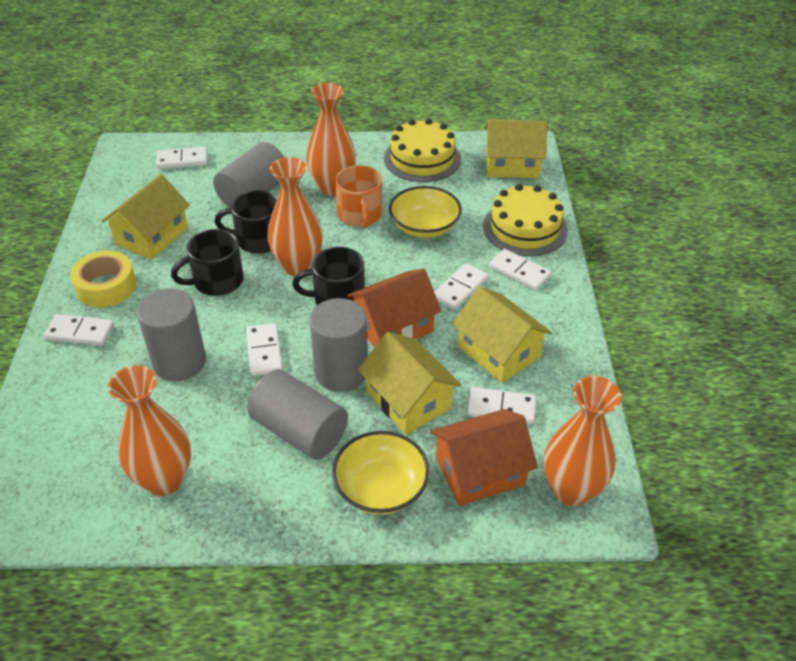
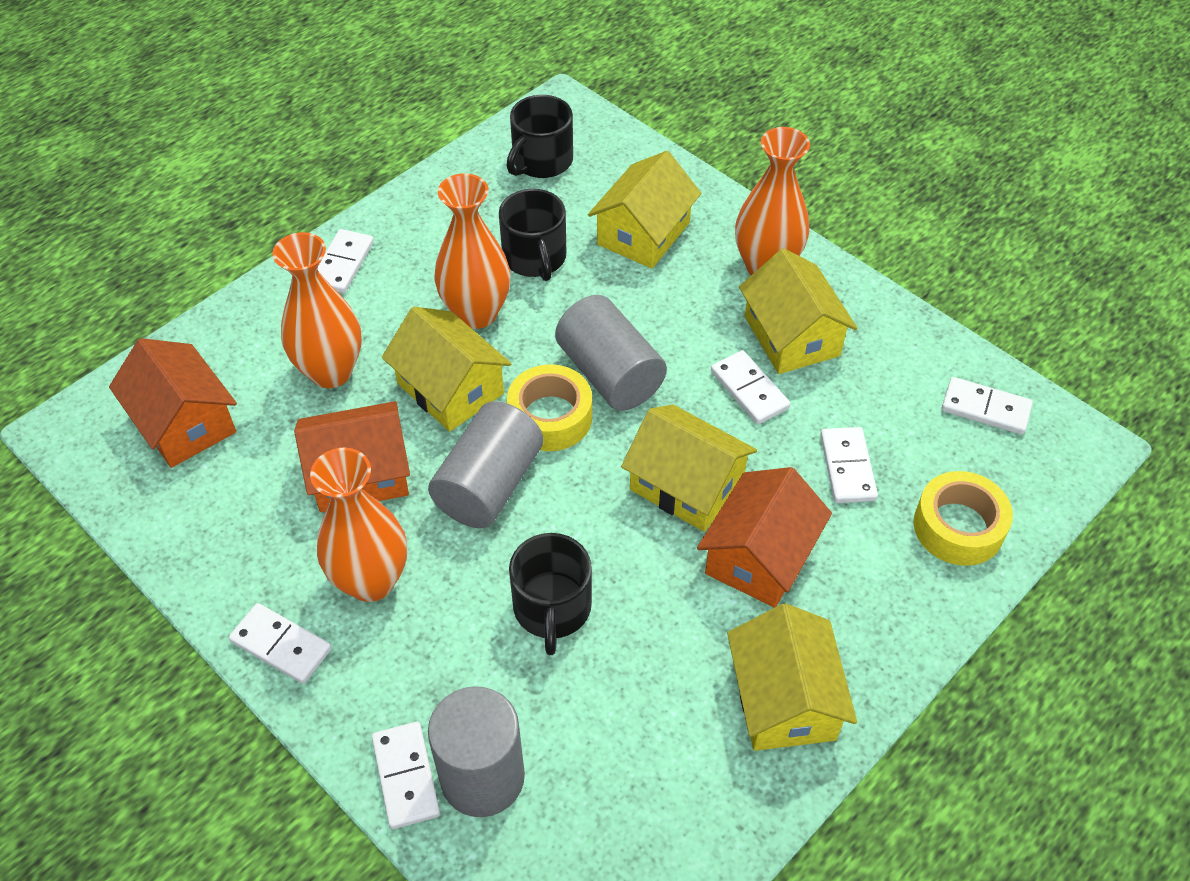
grey cylinder: 4 -> 3
orange house: 2 -> 3
orange mug: 1 -> 0
yellow bowl: 2 -> 0
yellow cake: 2 -> 0
yellow house: 4 -> 5
yellow tape: 1 -> 2

